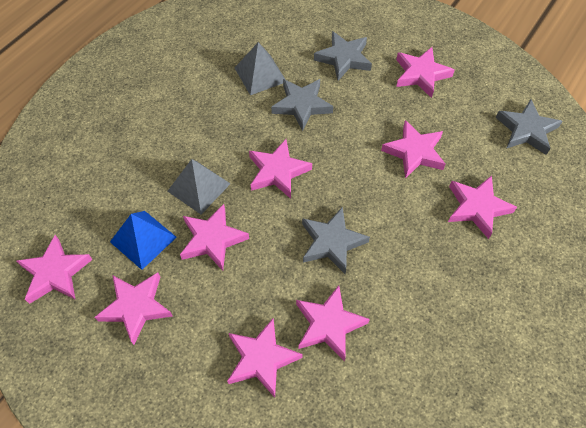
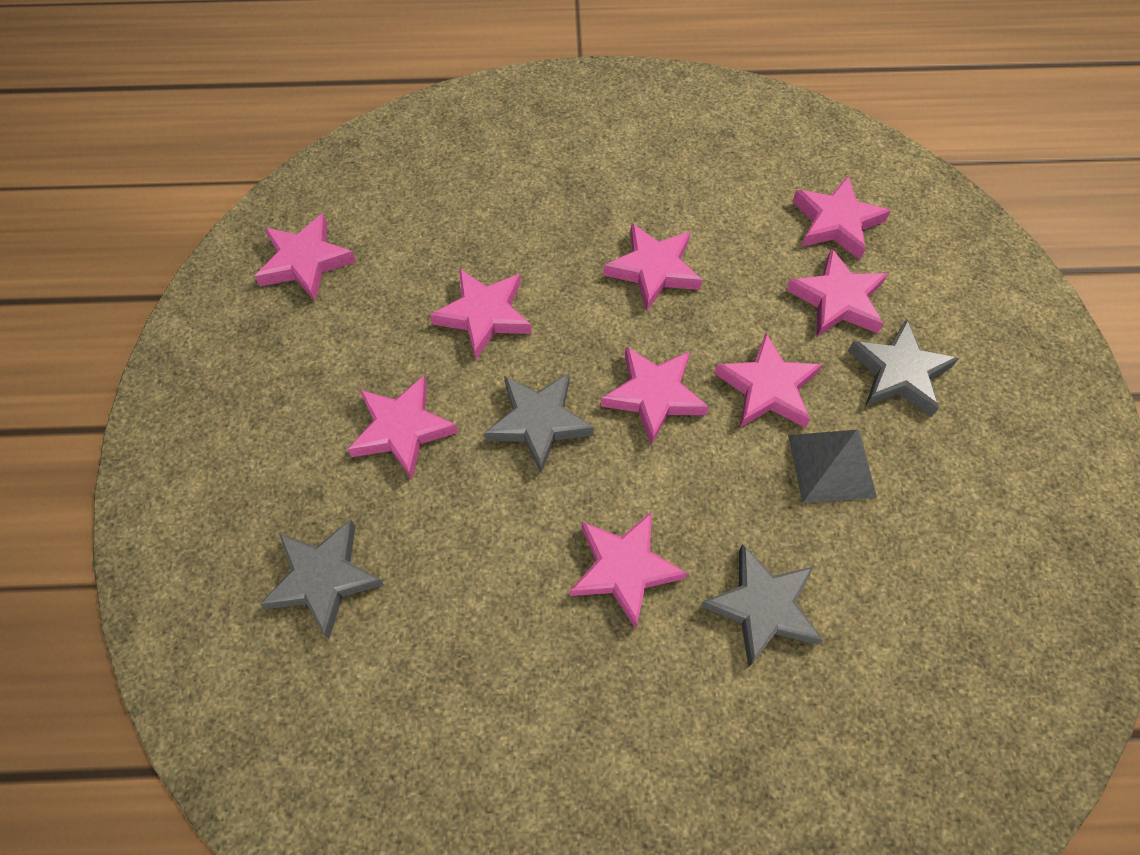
blue pyramid: 1 -> 0
grey pyramid: 2 -> 1

